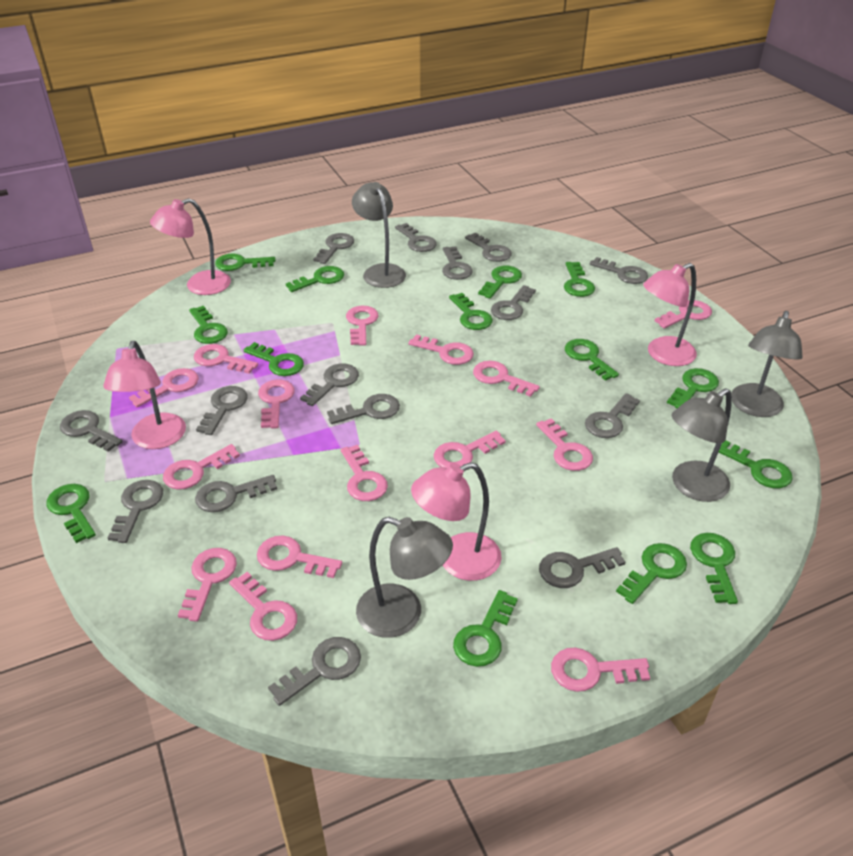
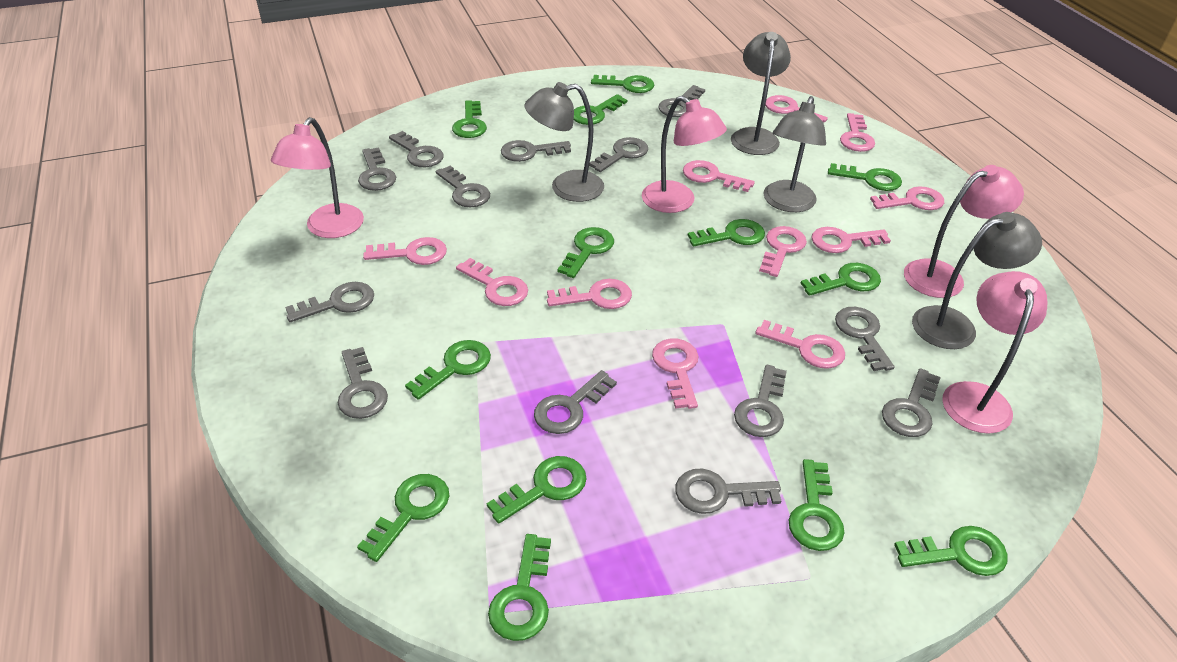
green key: 14 -> 13
grey key: 15 -> 13
pink key: 15 -> 11

